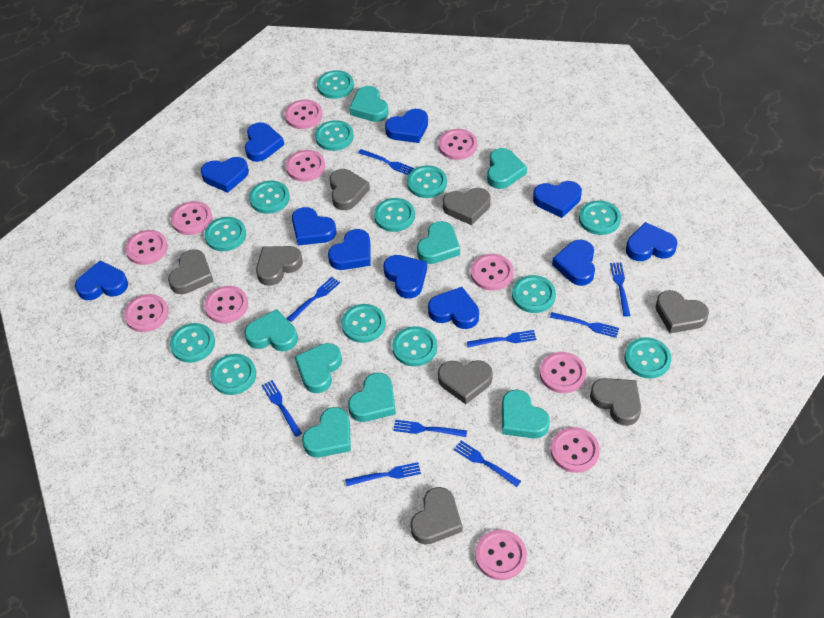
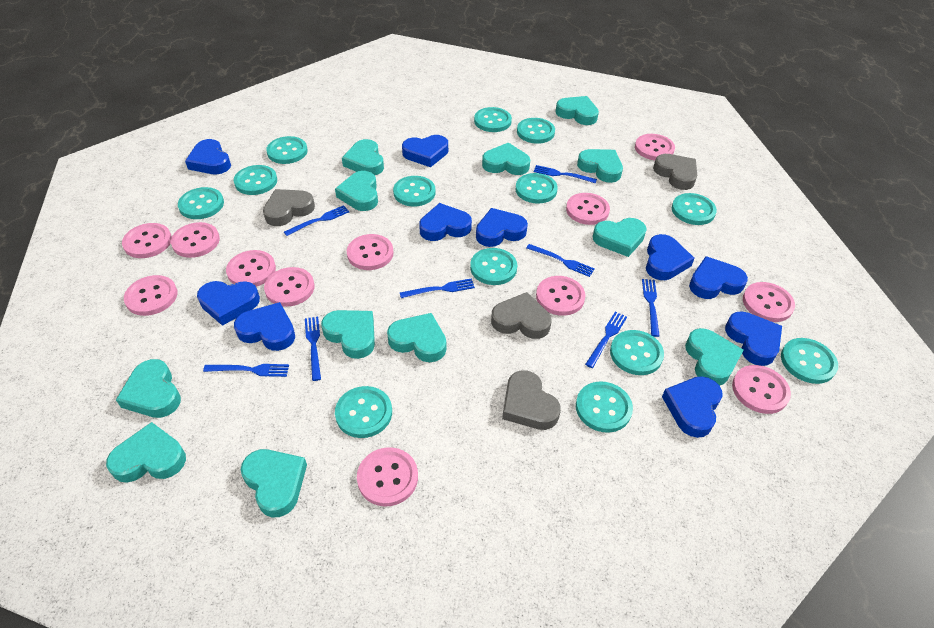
blue fork: 9 -> 8
blue heart: 11 -> 10
grey heart: 8 -> 4
pink button: 11 -> 12
turquoise heart: 8 -> 12

